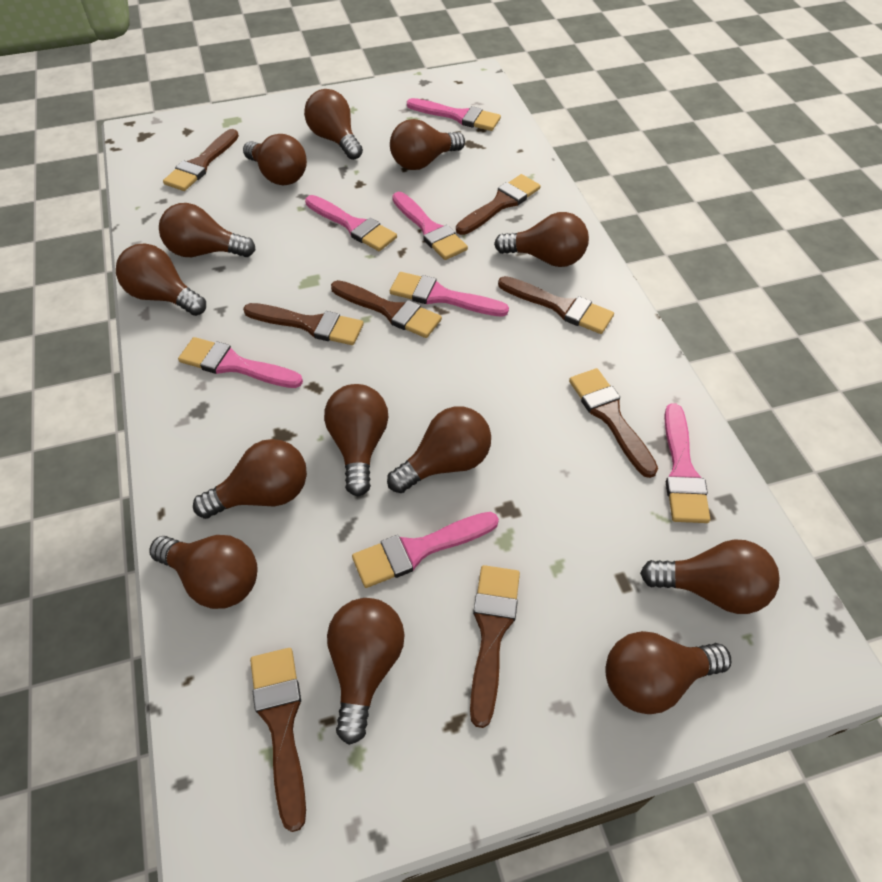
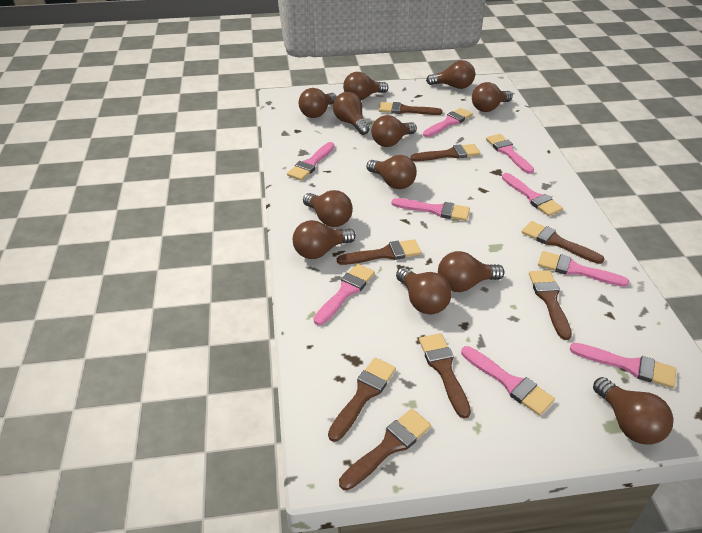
brown light bulb: 13 -> 12
pink brush: 7 -> 9

